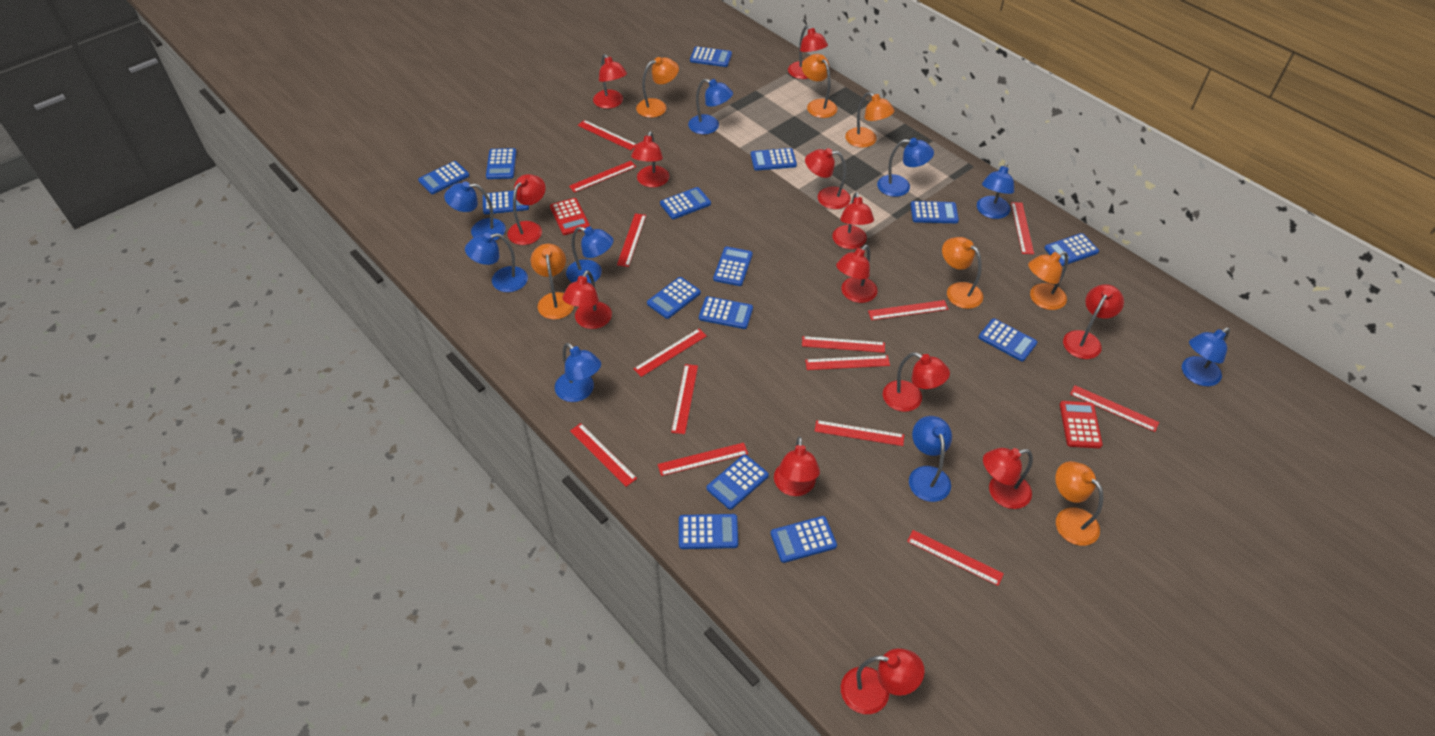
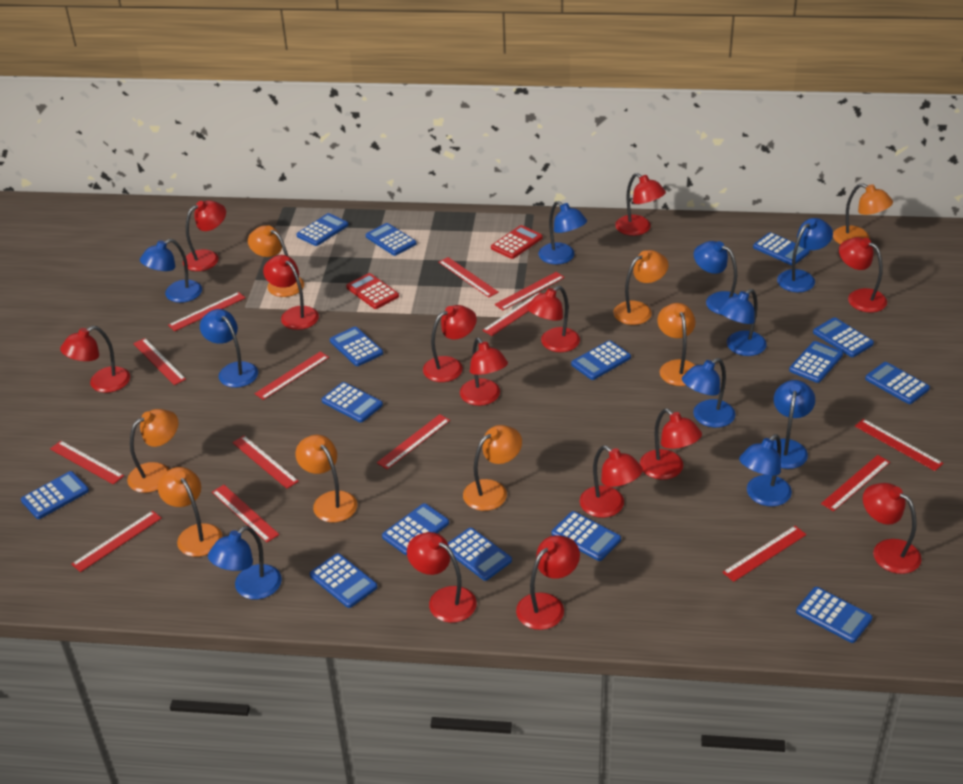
blue lamp: 9 -> 10
orange lamp: 7 -> 8

